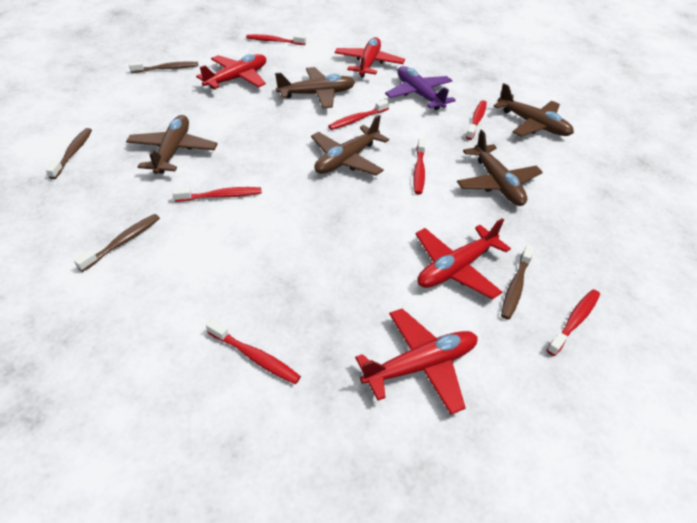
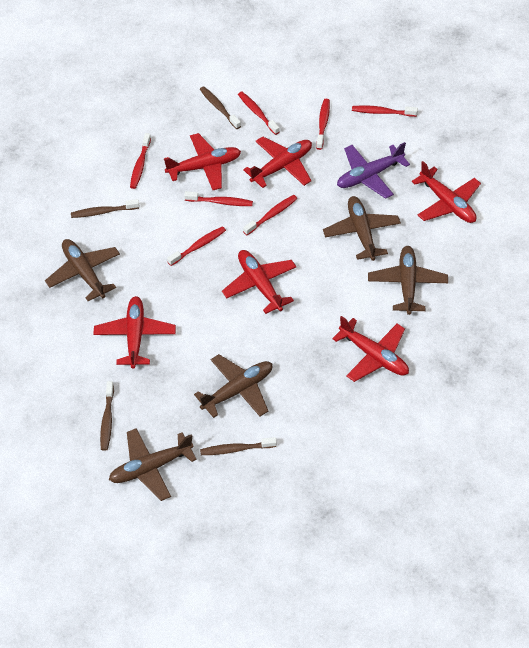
red plane: 4 -> 6

